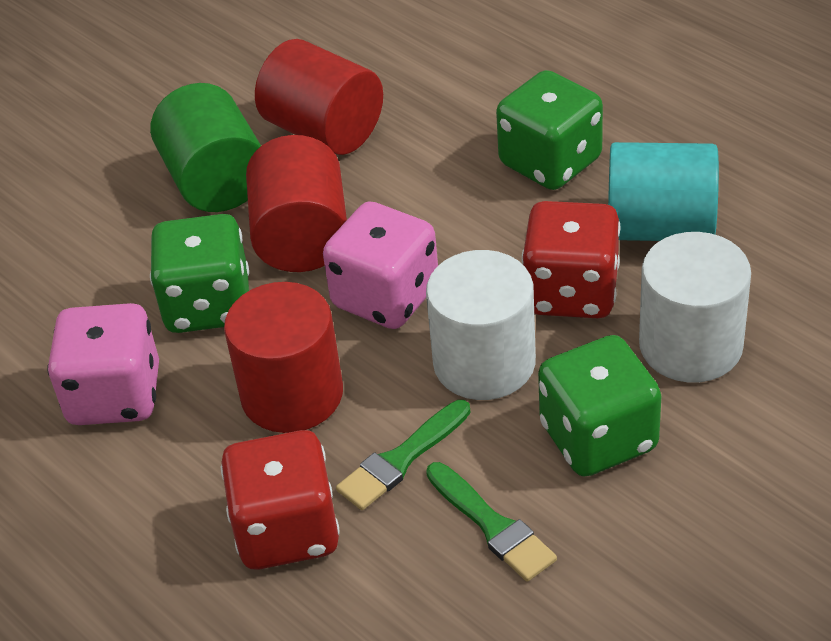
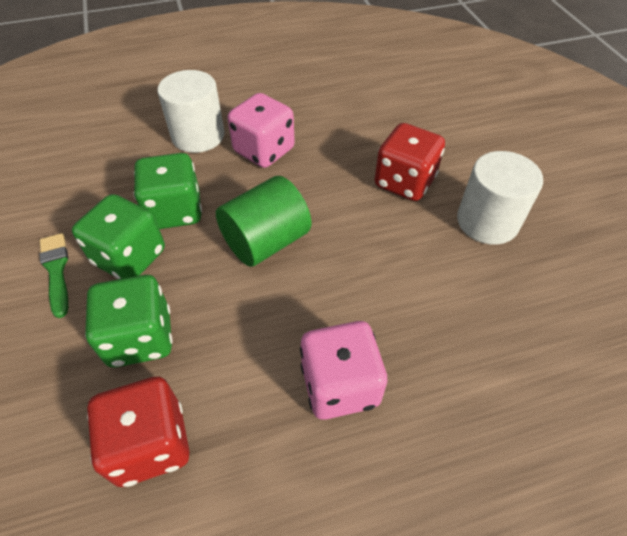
green brush: 2 -> 1
red cylinder: 3 -> 0
turquoise cylinder: 1 -> 0

